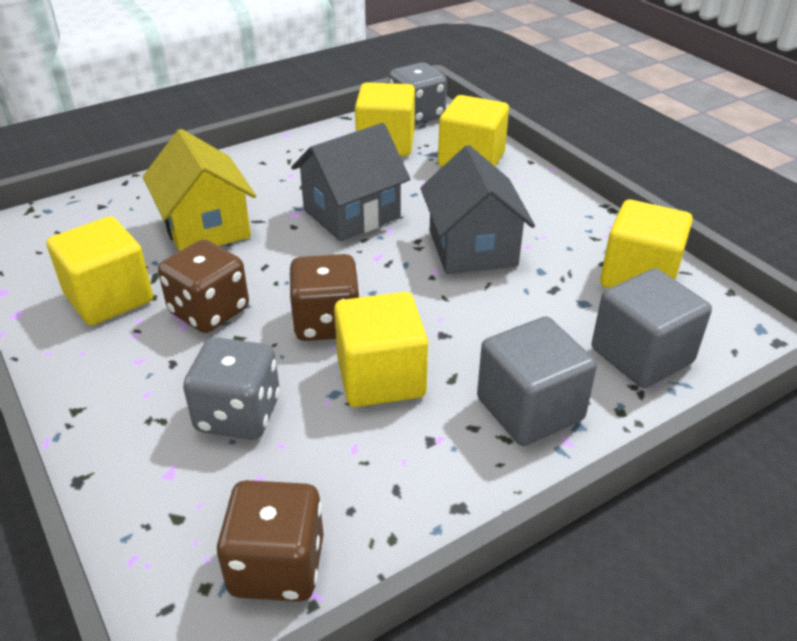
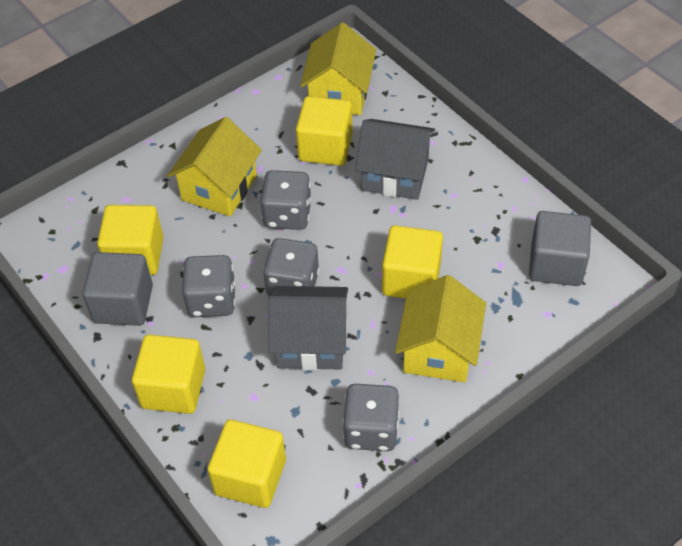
brown dice: 3 -> 0
grey dice: 2 -> 4
yellow house: 1 -> 3

